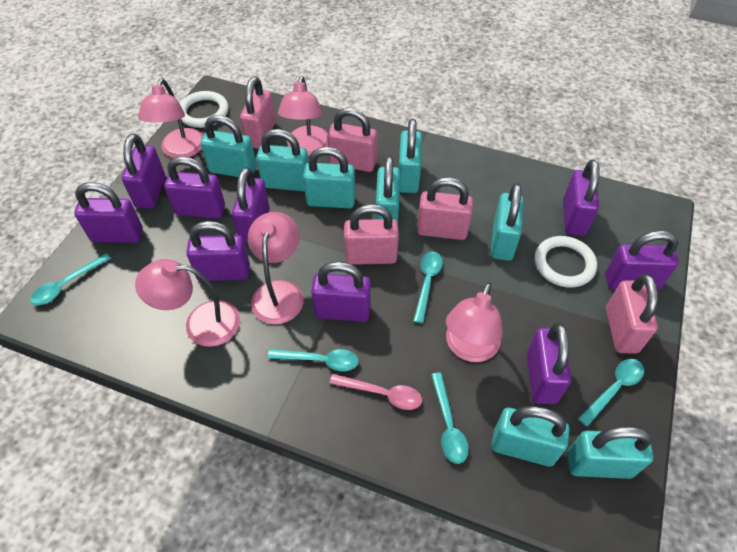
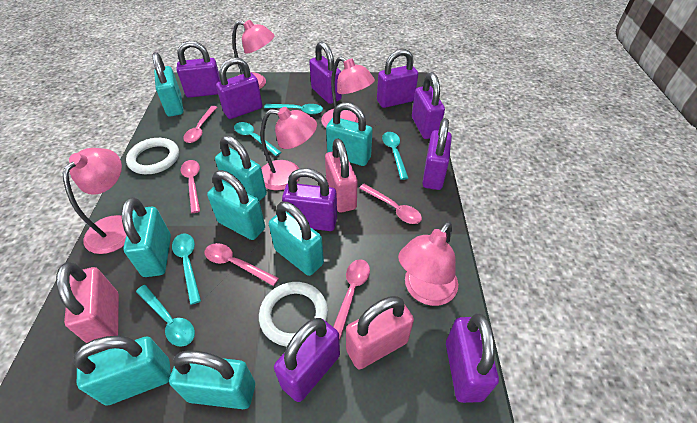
pink padlock: 5 -> 3
pink spoon: 1 -> 5

